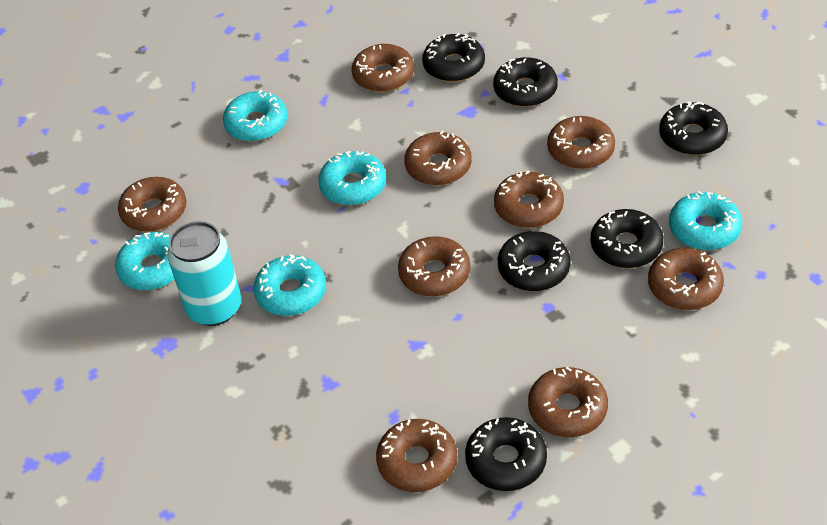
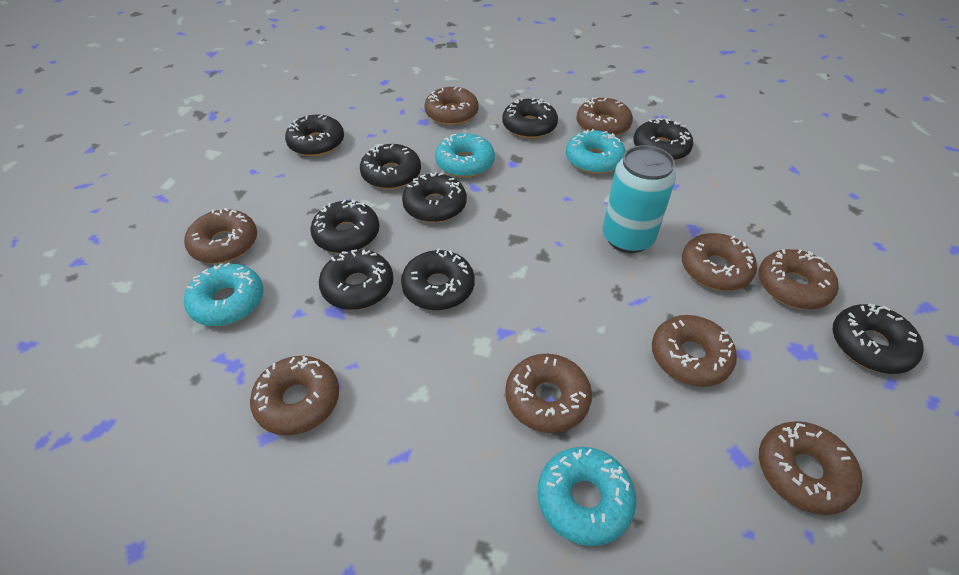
black donut: 6 -> 9
turquoise donut: 5 -> 4

